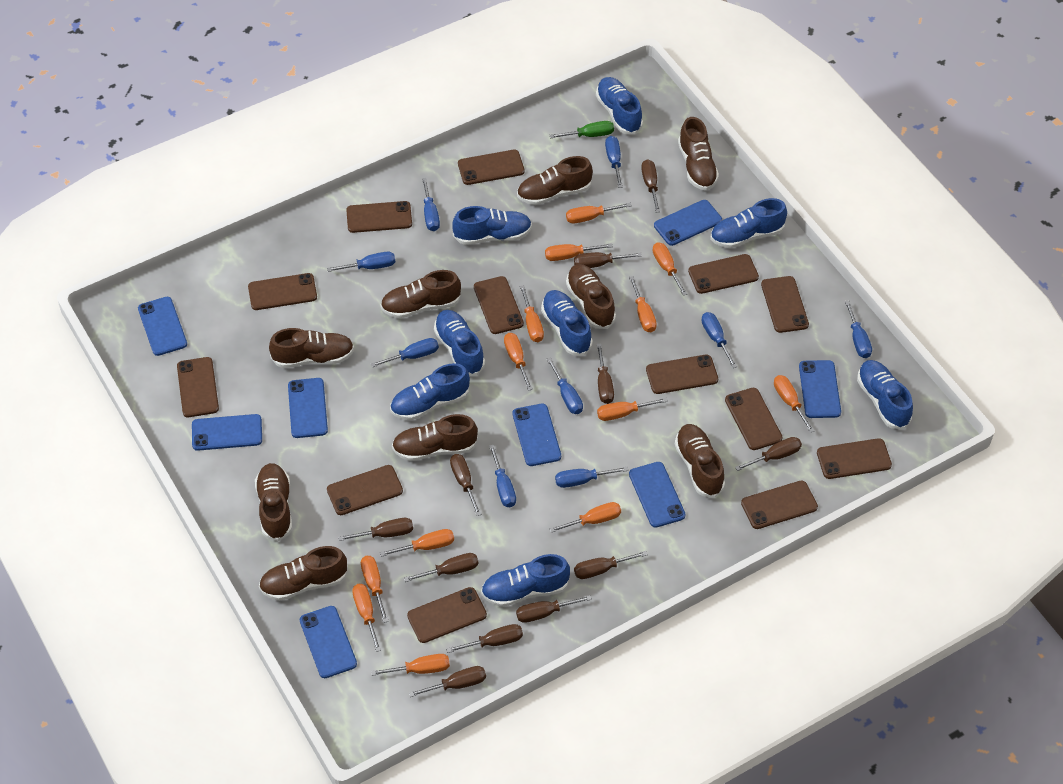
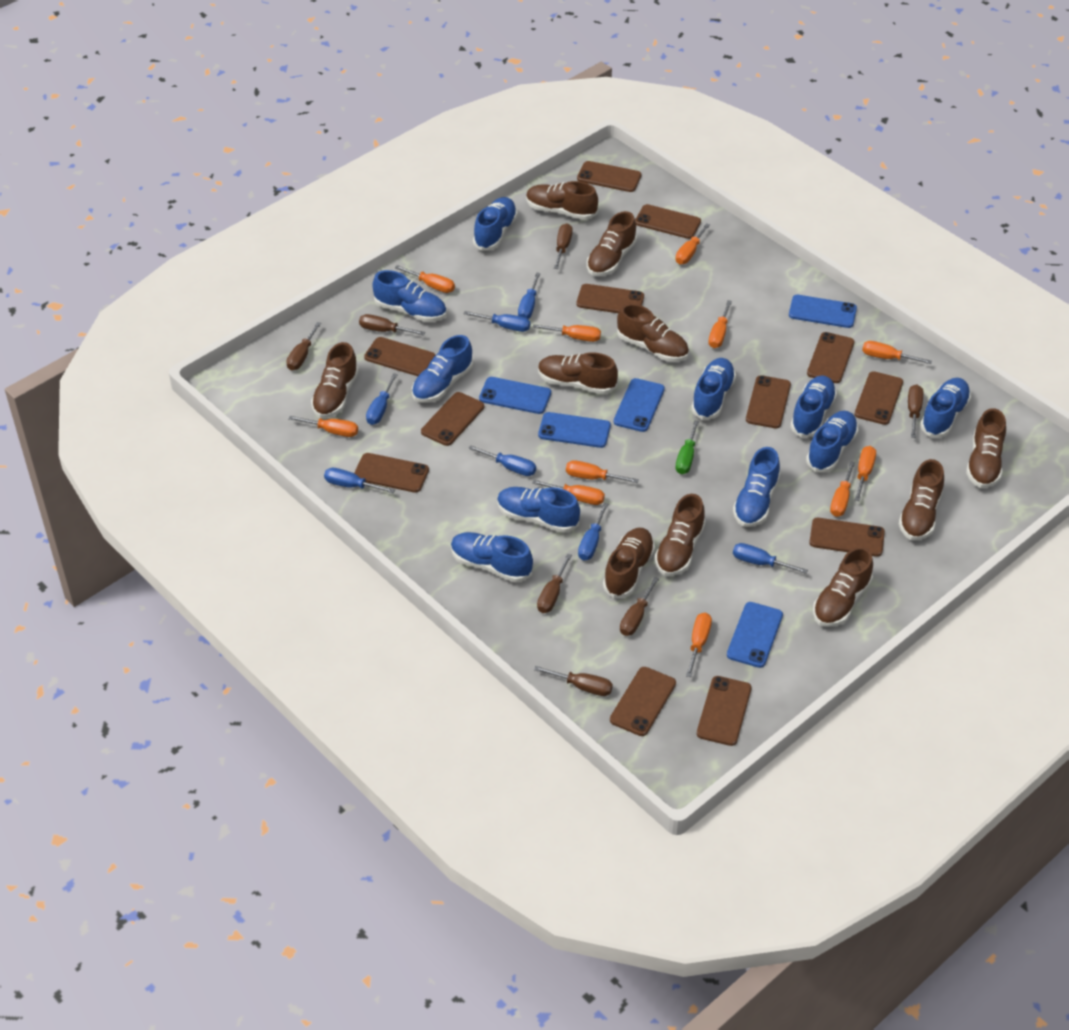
blue phone: 8 -> 5
blue screwdriver: 9 -> 7
blue shoe: 8 -> 10
brown phone: 13 -> 12
brown screwdriver: 11 -> 7
brown shoe: 9 -> 10
orange screwdriver: 13 -> 11

